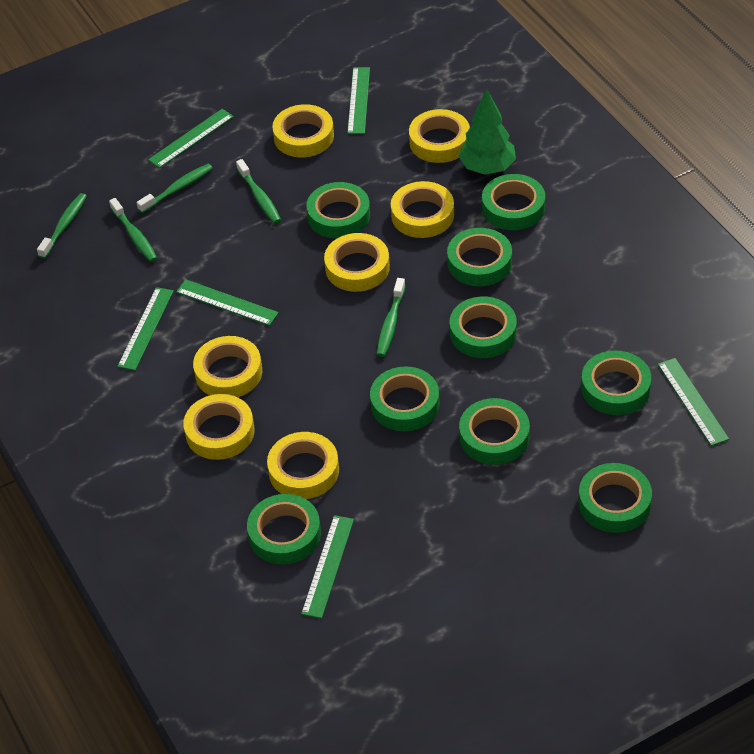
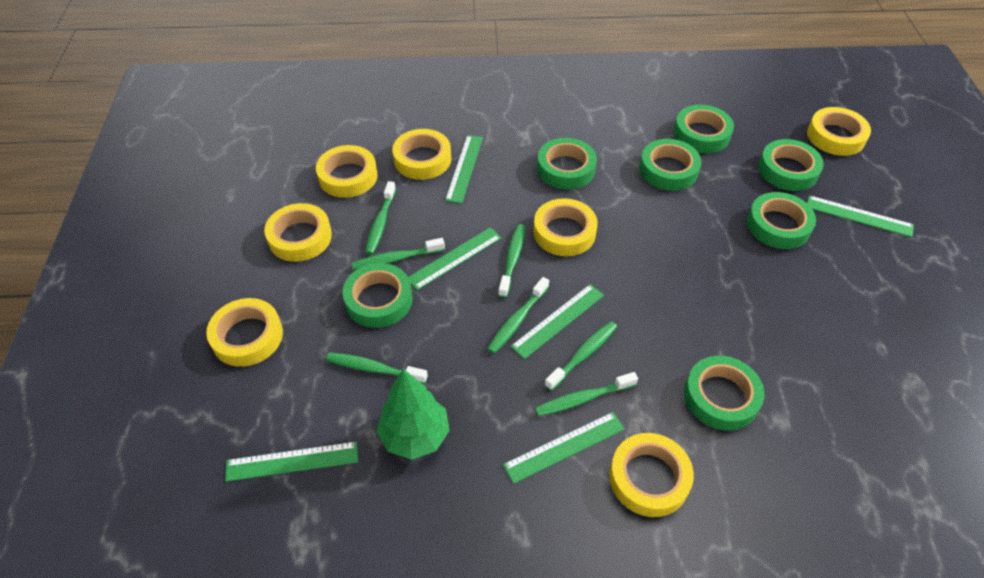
green tape: 9 -> 7
green toothbrush: 5 -> 7

